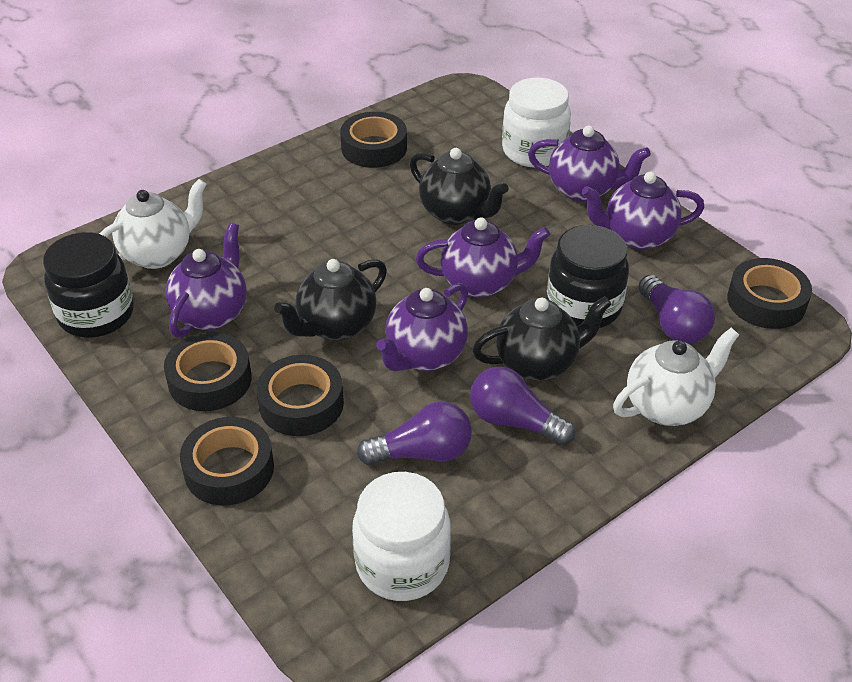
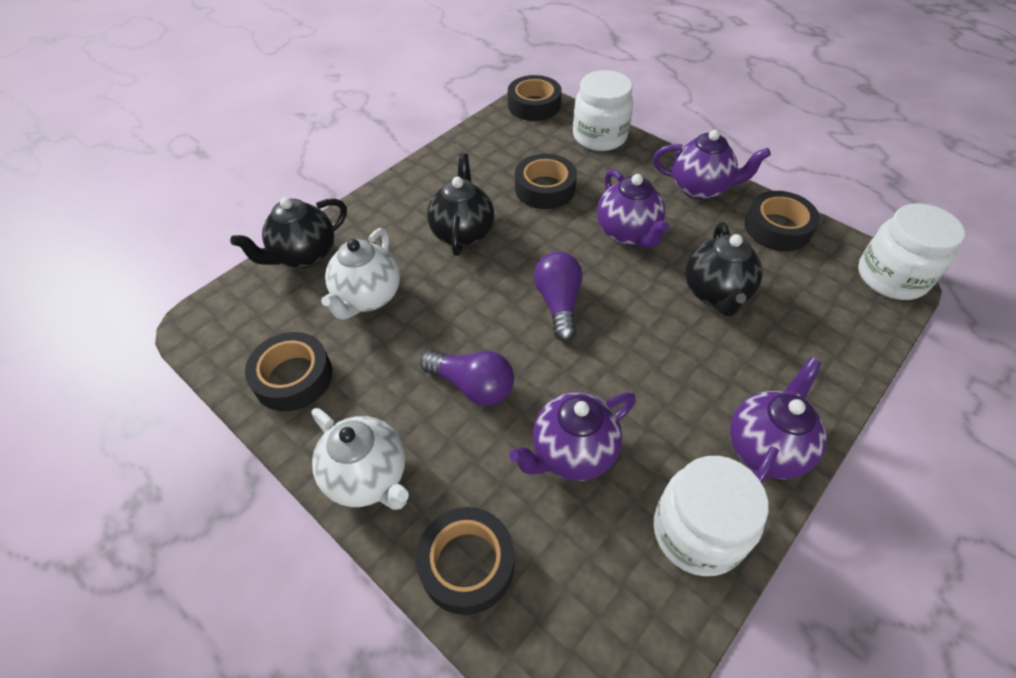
black jar: 2 -> 0
purple light bulb: 3 -> 2
purple teapot: 5 -> 4
white jar: 2 -> 3

